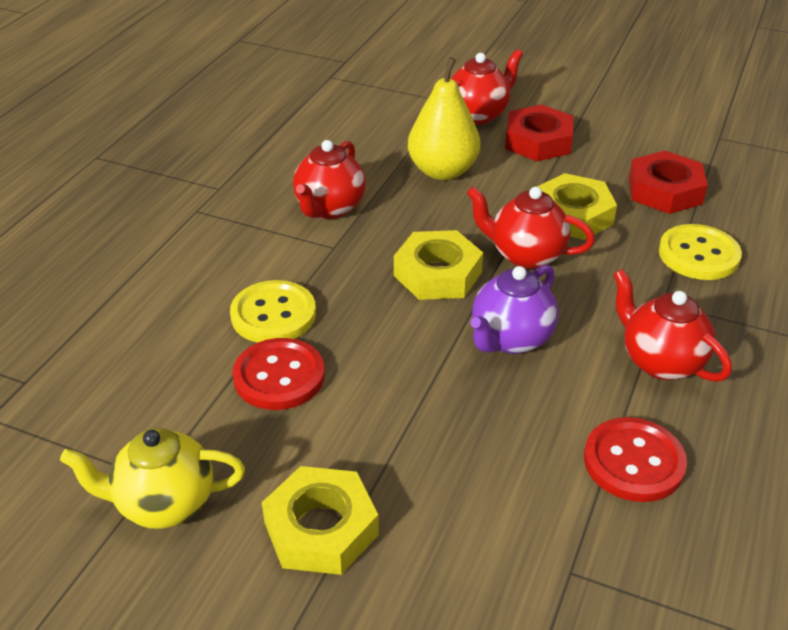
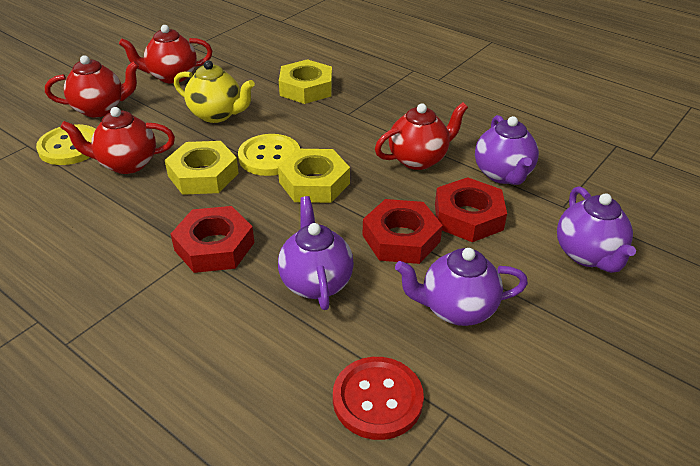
purple teapot: 1 -> 4
red button: 2 -> 1
red nut: 2 -> 3
yellow pear: 1 -> 0

